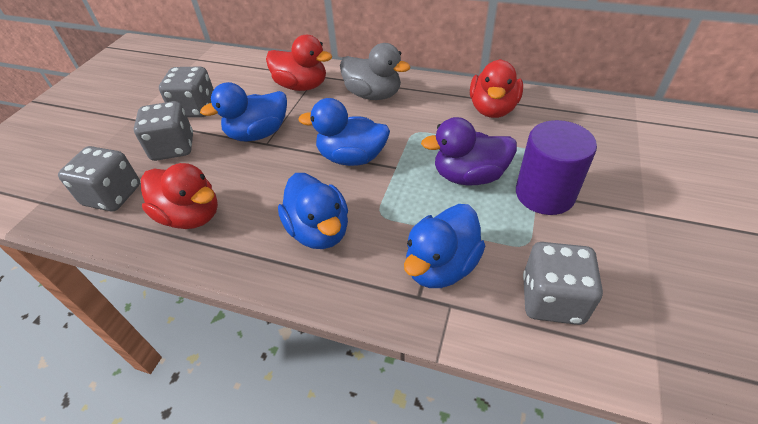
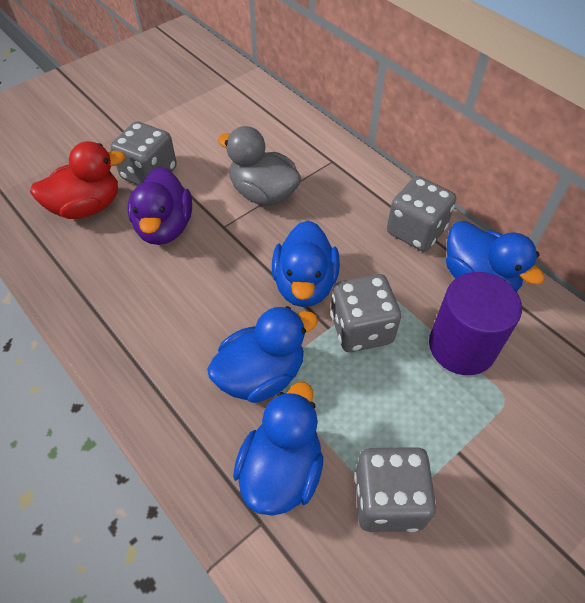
red duck: 3 -> 1

